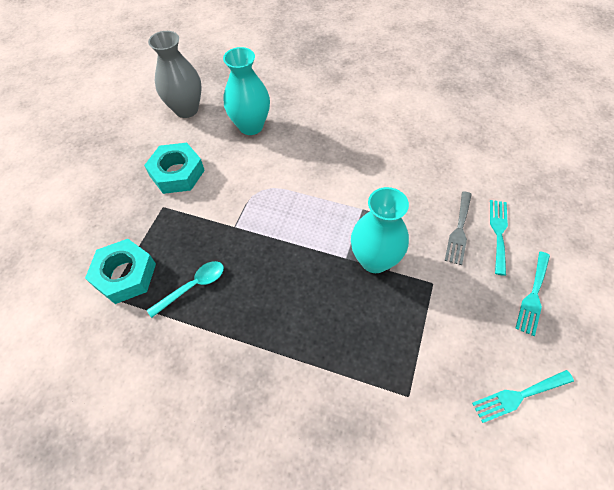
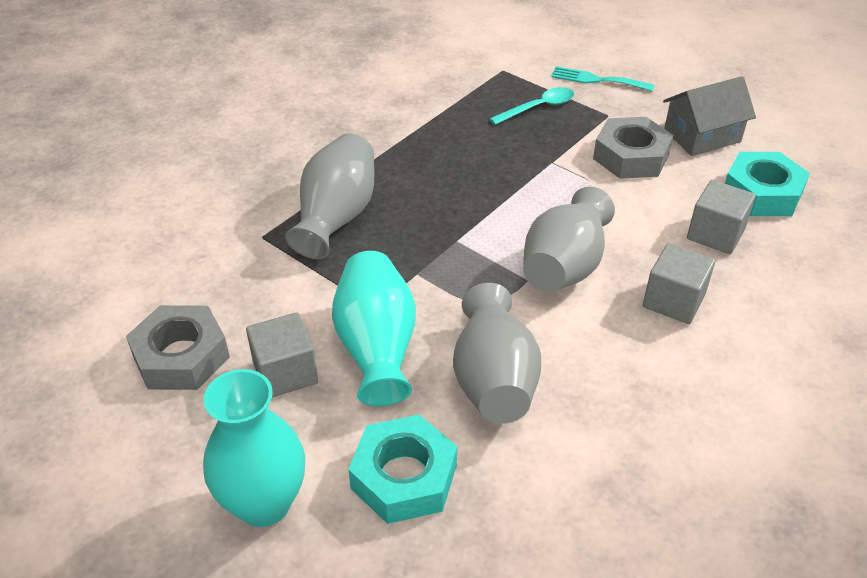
grey cube: 0 -> 3
grey fork: 1 -> 0
grey house: 0 -> 1
grey nut: 0 -> 2
grey vase: 1 -> 3
turquoise fork: 3 -> 1

